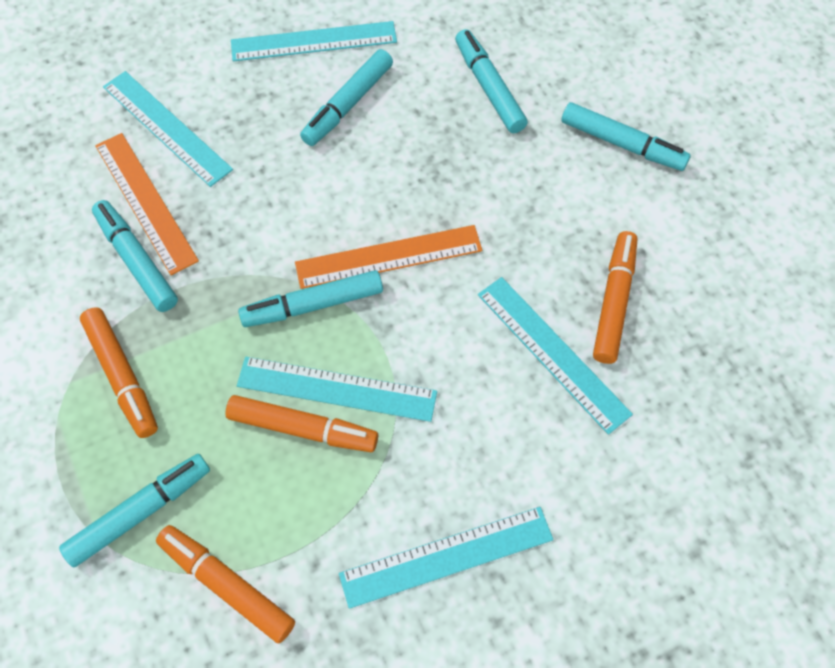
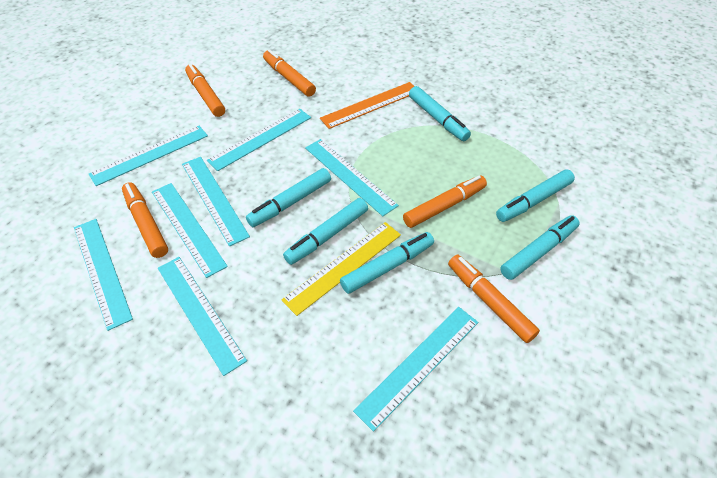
orange marker: 4 -> 5
orange ruler: 2 -> 1
turquoise ruler: 5 -> 8
yellow ruler: 0 -> 1

